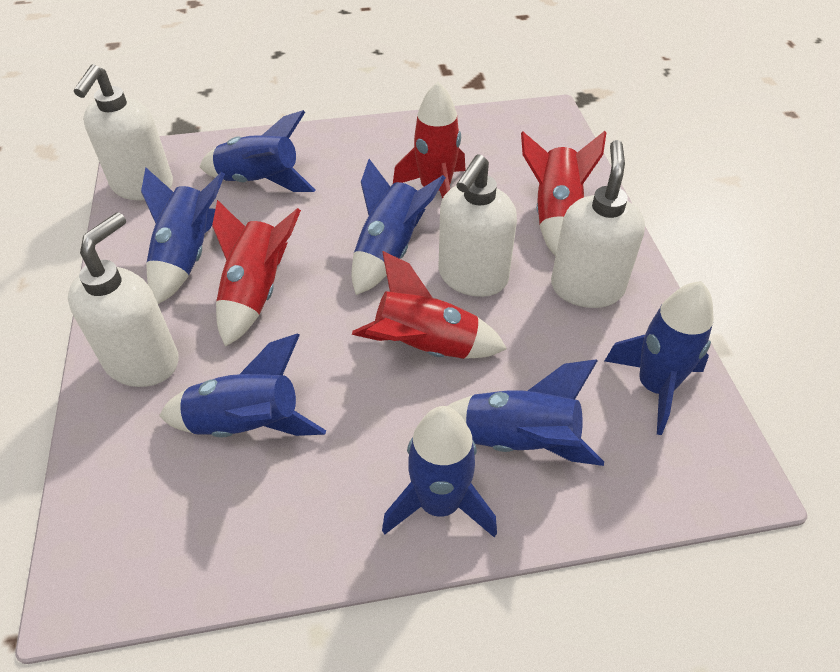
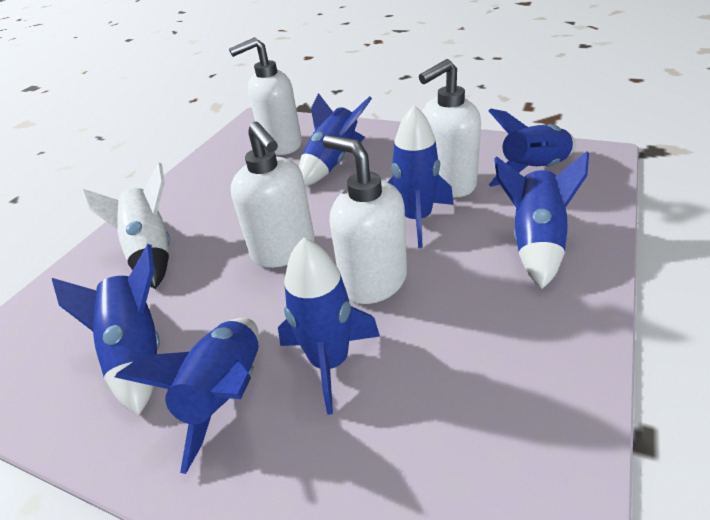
red rocket: 4 -> 0
white rocket: 0 -> 1

